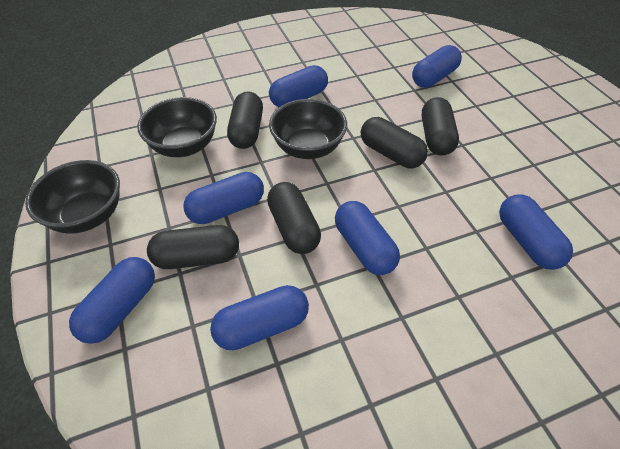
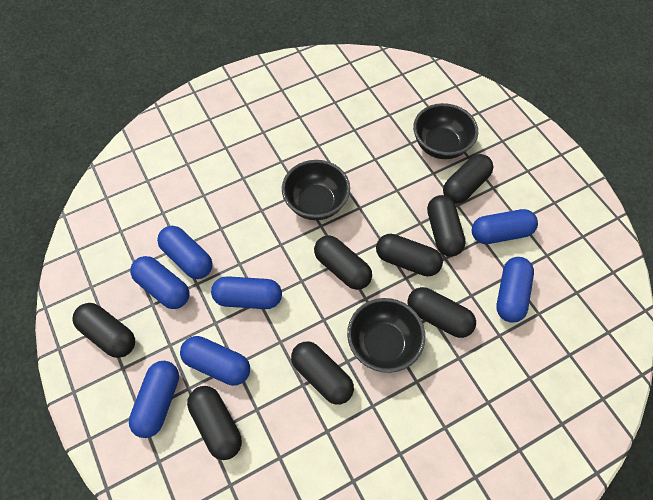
black capsule: 5 -> 8

